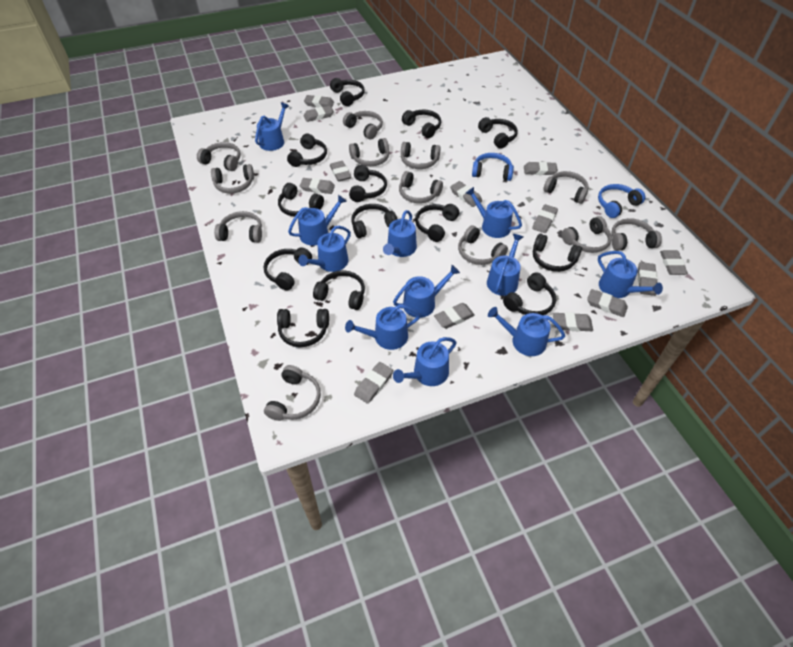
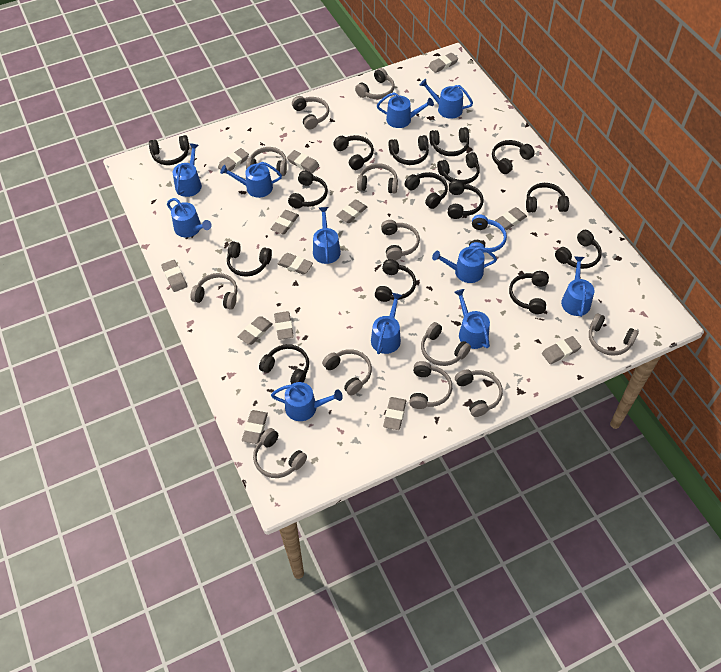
black headphones: 13 -> 15
blue headphones: 2 -> 1

